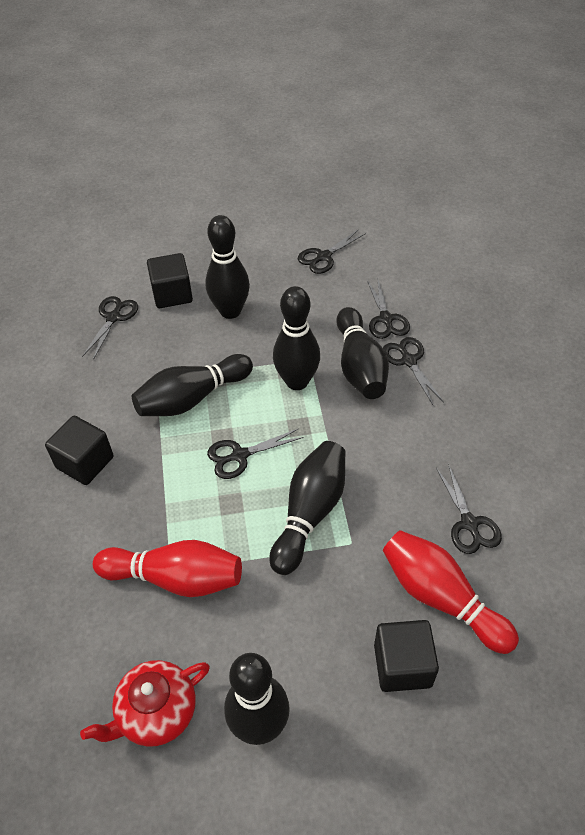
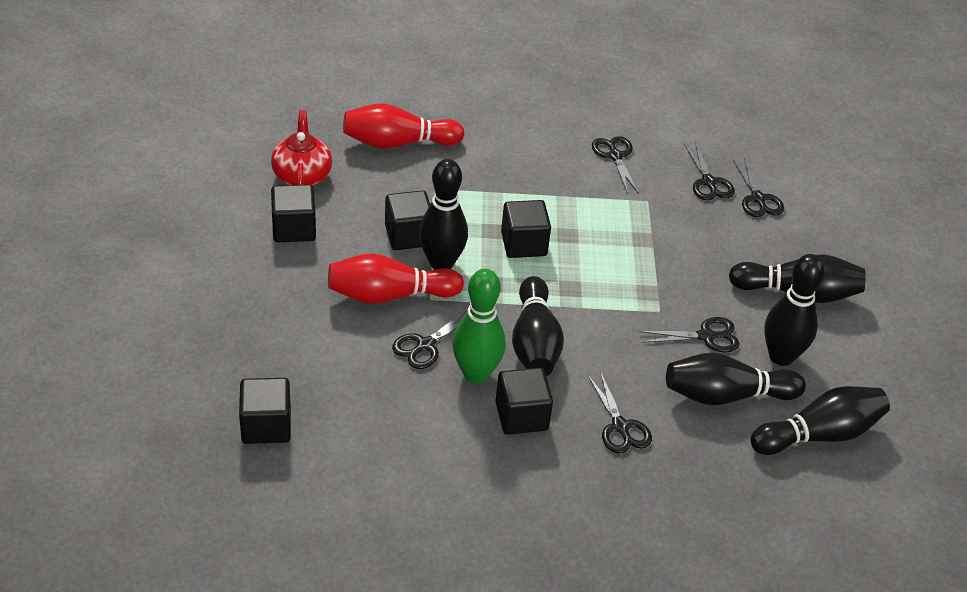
black cube: 3 -> 5
green bowling pin: 0 -> 1

